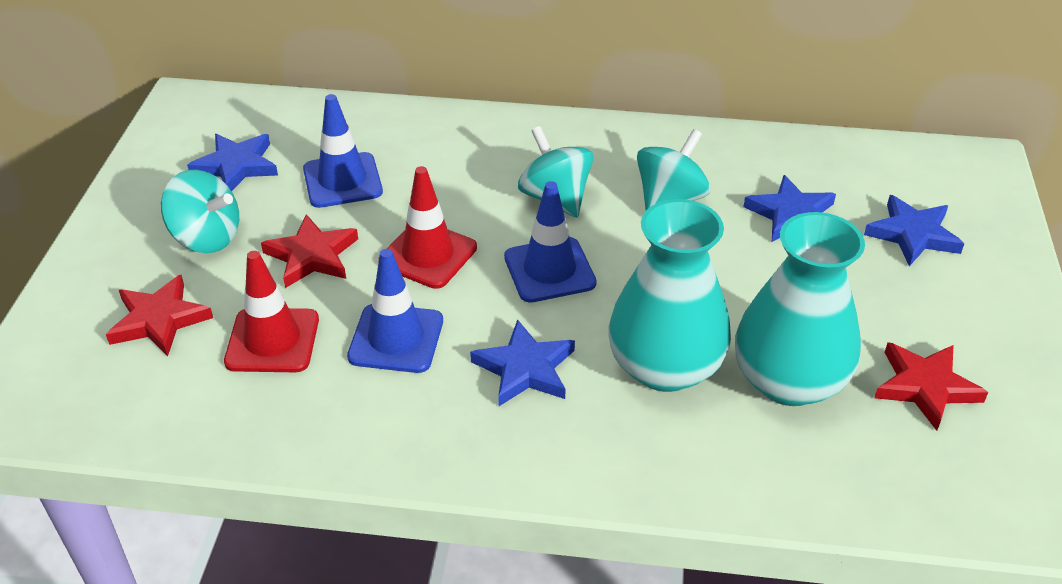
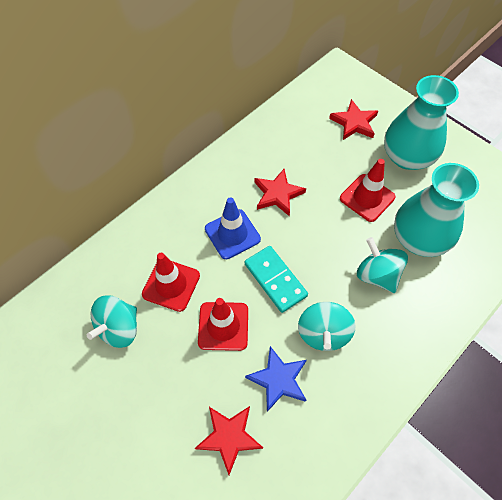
blue star: 4 -> 1
blue traffic cone: 3 -> 1
red traffic cone: 2 -> 3
turquoise domino: 0 -> 1

